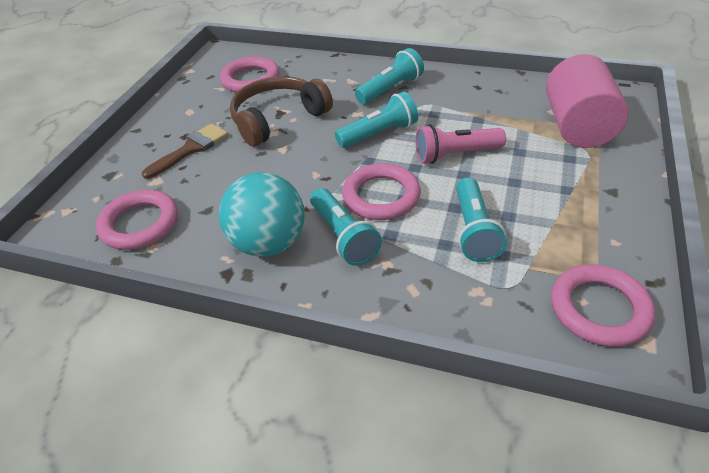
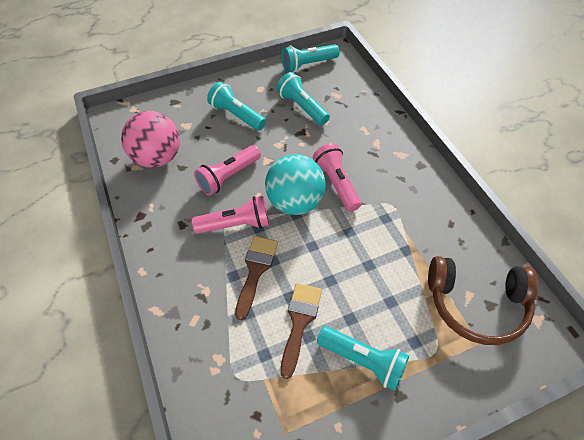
brown brush: 1 -> 2
pink ball: 0 -> 1
pink cylinder: 1 -> 0
pink flashlight: 1 -> 3
pink ring: 4 -> 0

